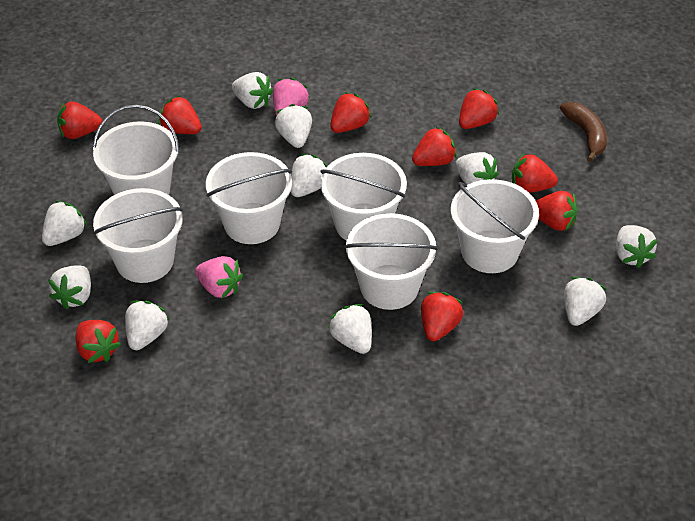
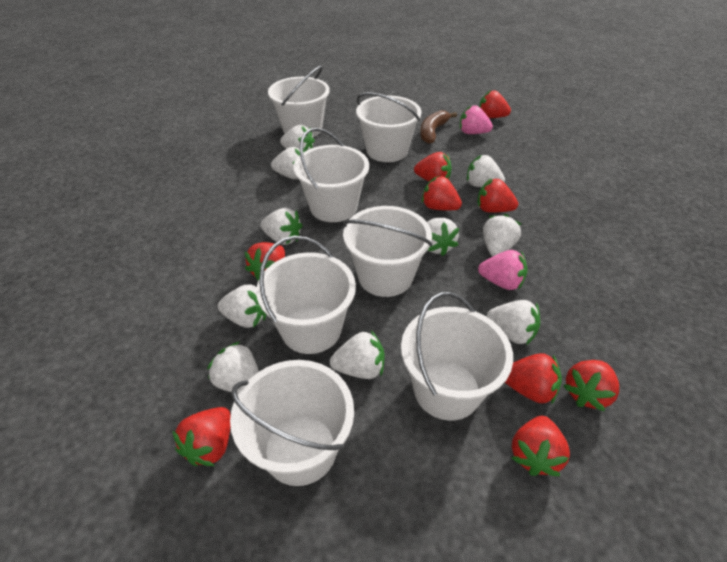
white bucket: 6 -> 7

